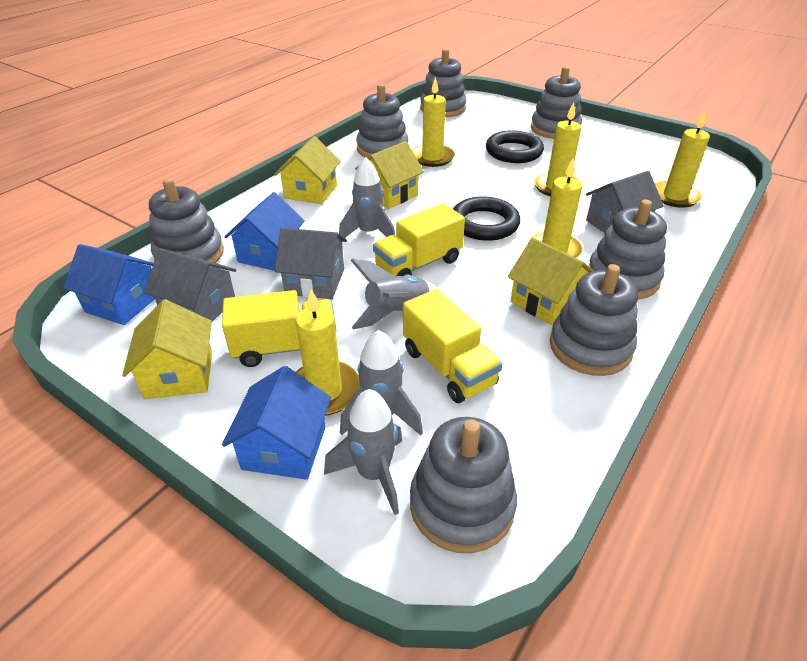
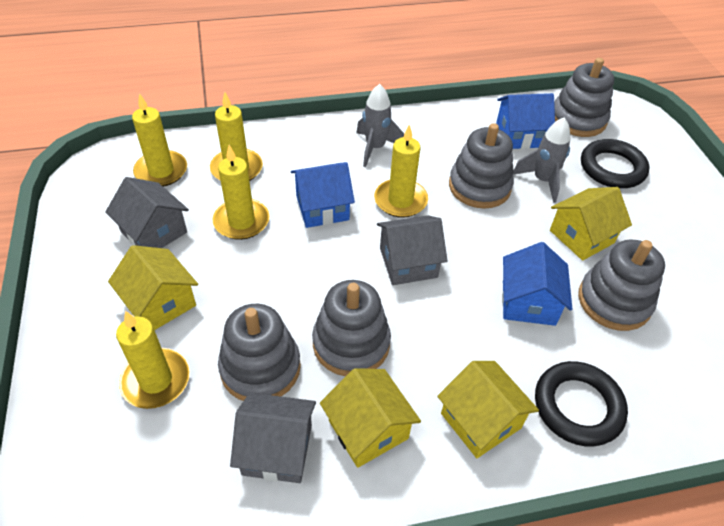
grey rocket: 4 -> 2
grey stacking toy: 7 -> 5
yellow truck: 3 -> 0

